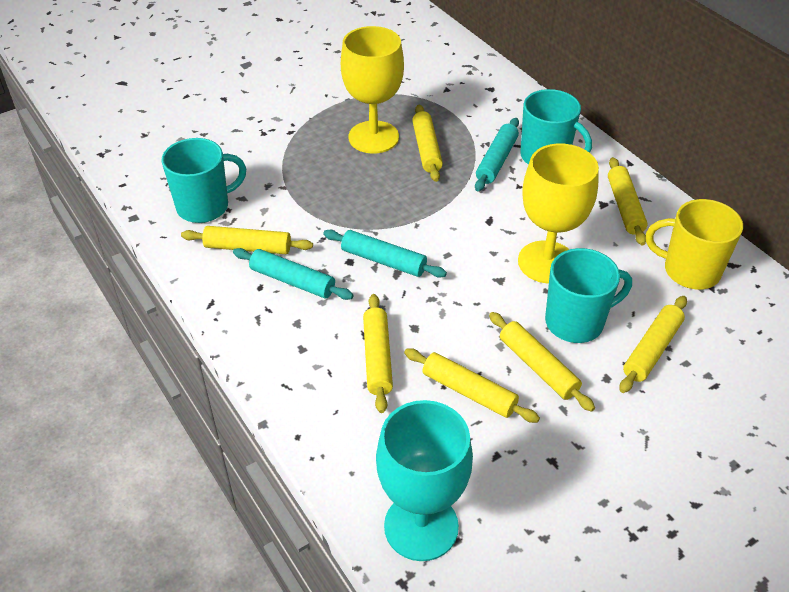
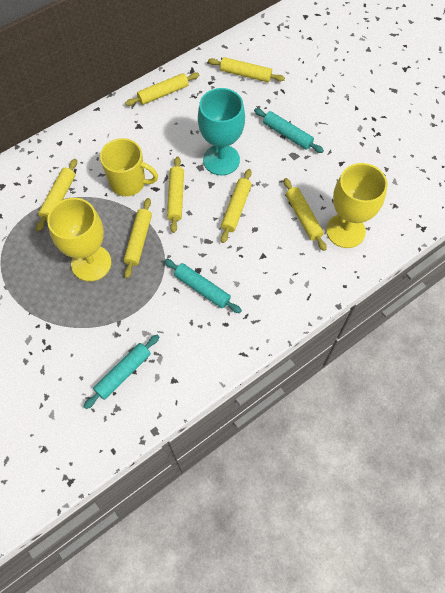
turquoise mug: 3 -> 0

